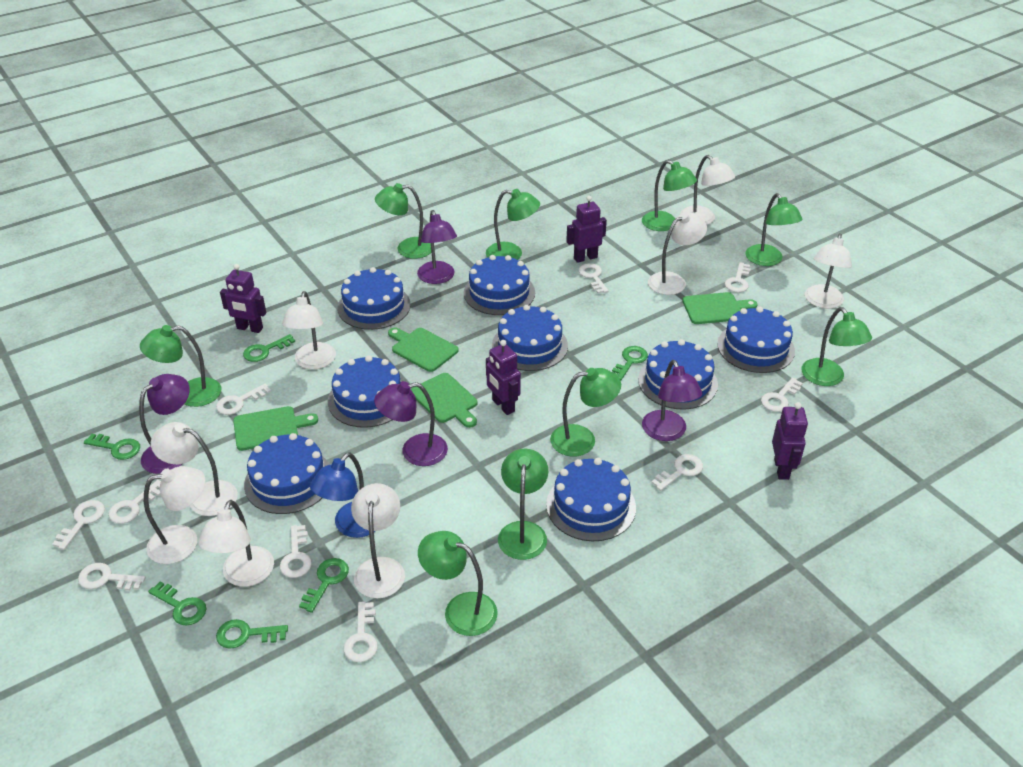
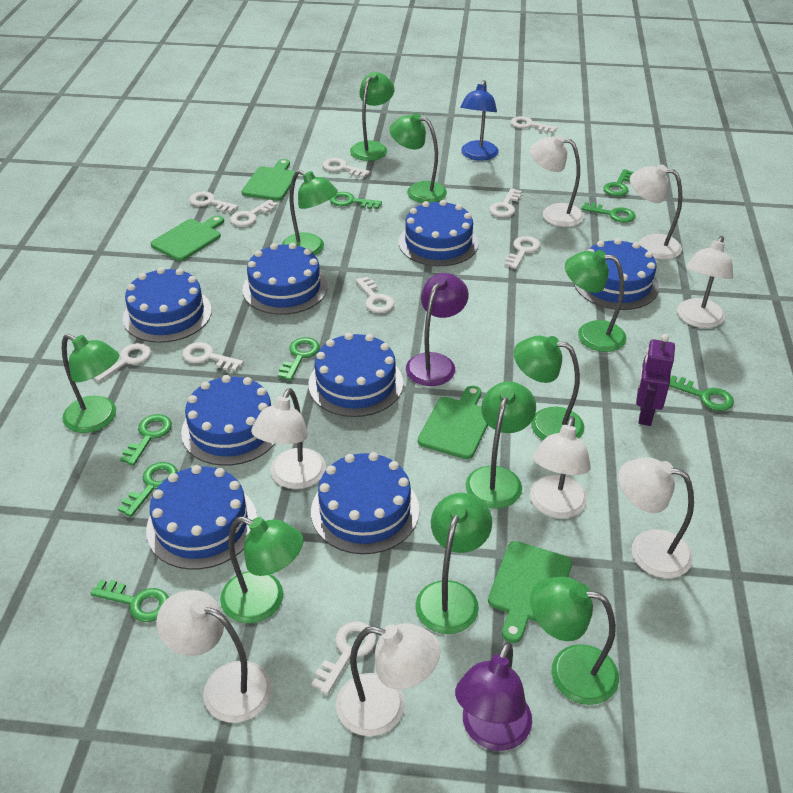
green key: 6 -> 8
green lamp: 9 -> 10
purple lamp: 4 -> 2
purple robot: 4 -> 1

